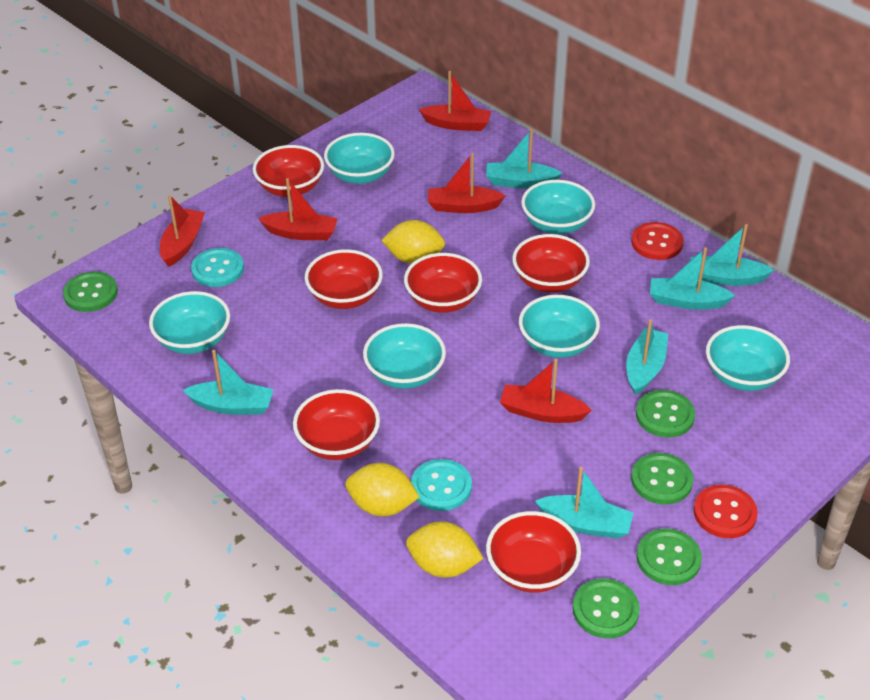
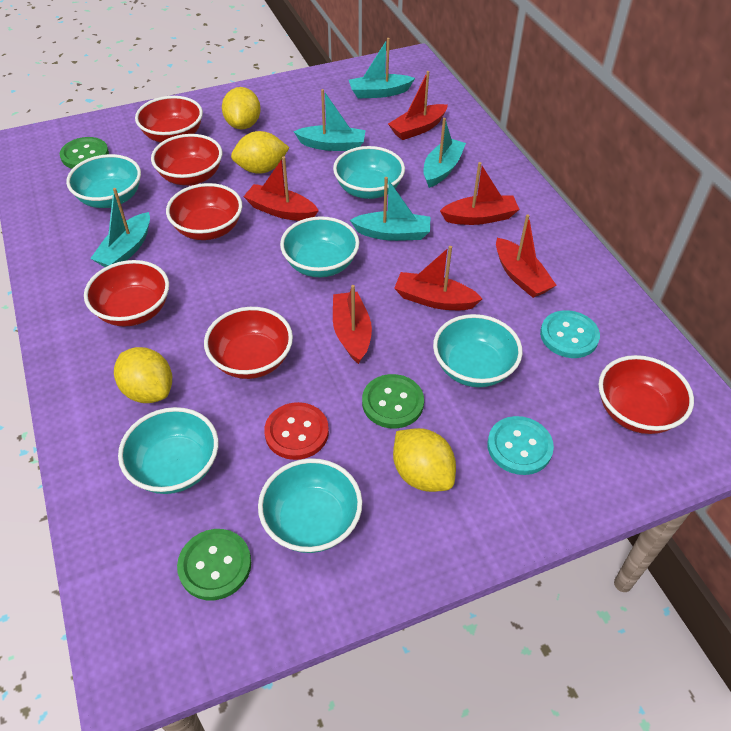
green button: 5 -> 3
red boat: 5 -> 6
red button: 2 -> 1
turquoise boat: 6 -> 5
yellow lemon: 3 -> 4

